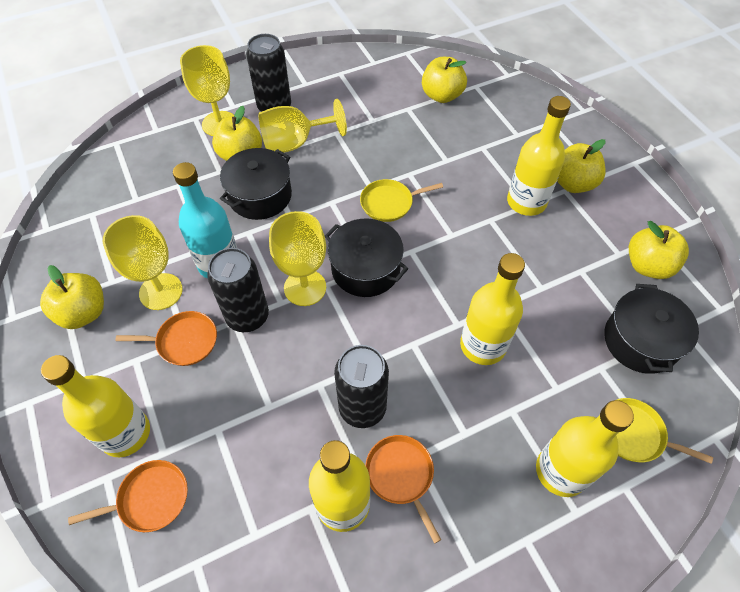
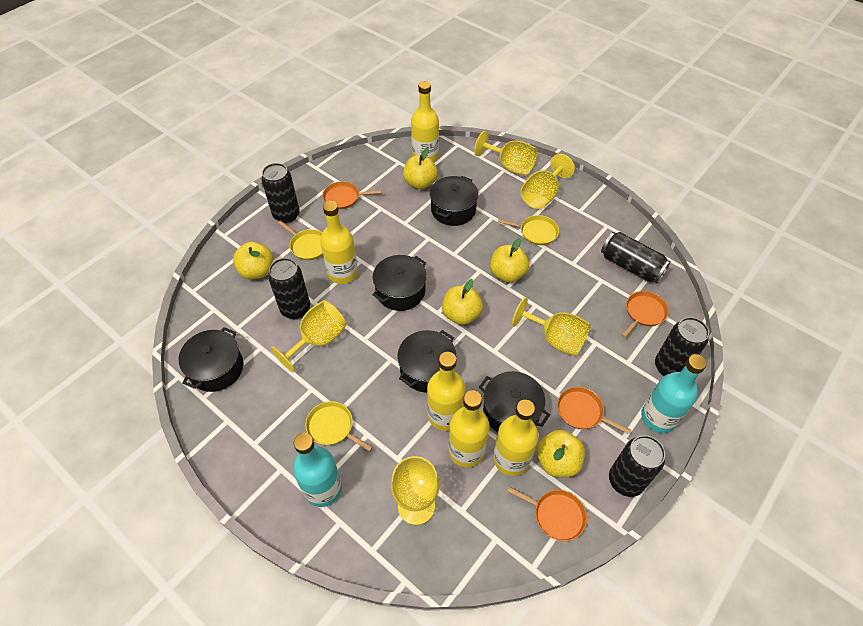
black can: 3 -> 5
black pot: 3 -> 5
orange pan: 3 -> 4
turquoise bottle: 1 -> 2
yellow goblet: 4 -> 5
yellow pan: 2 -> 3

